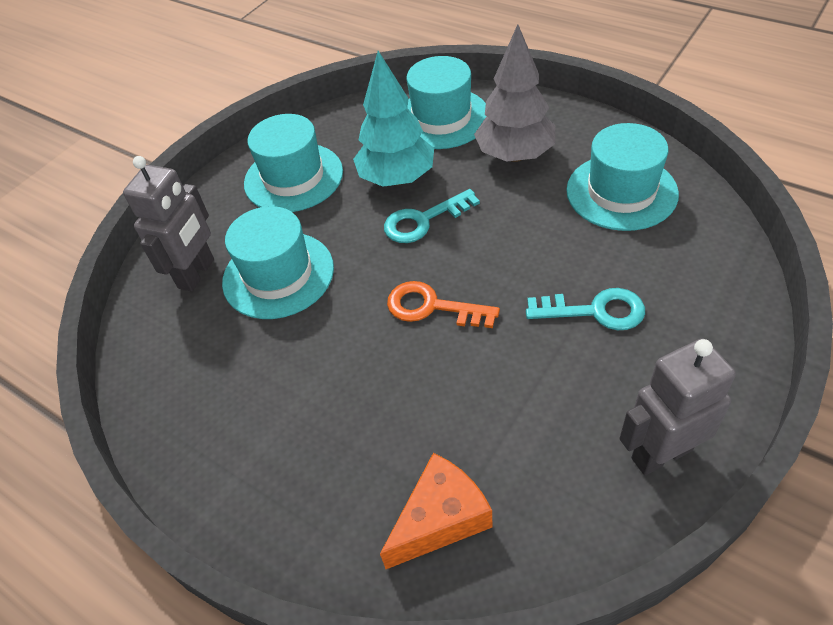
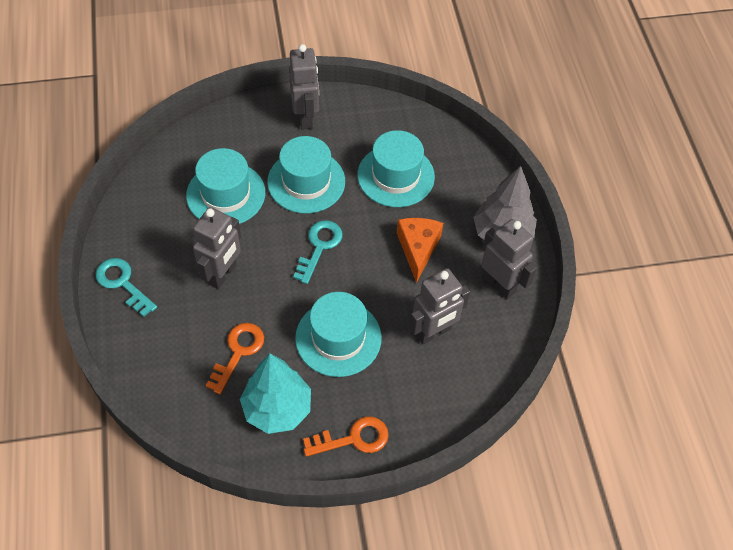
grey robot: 2 -> 4
orange key: 1 -> 2

